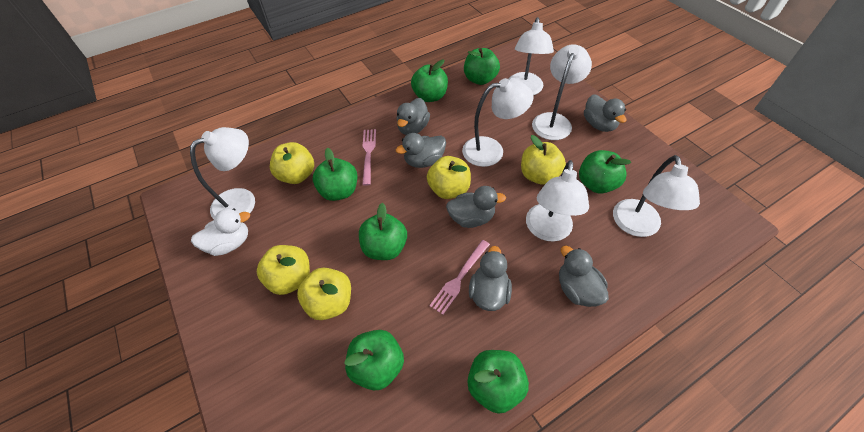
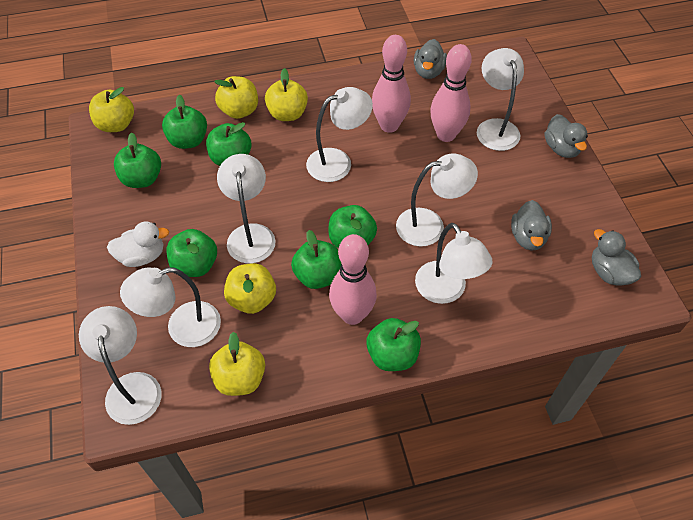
grey duck: 6 -> 4
pink bowling pin: 0 -> 3
pink fork: 2 -> 0
white lamp: 6 -> 7

